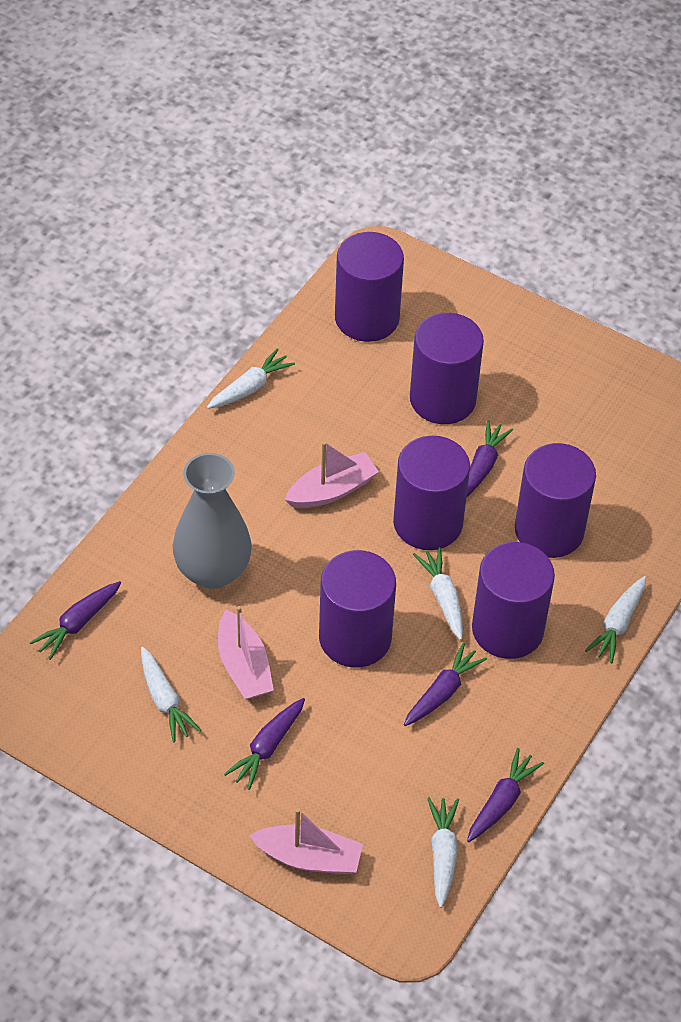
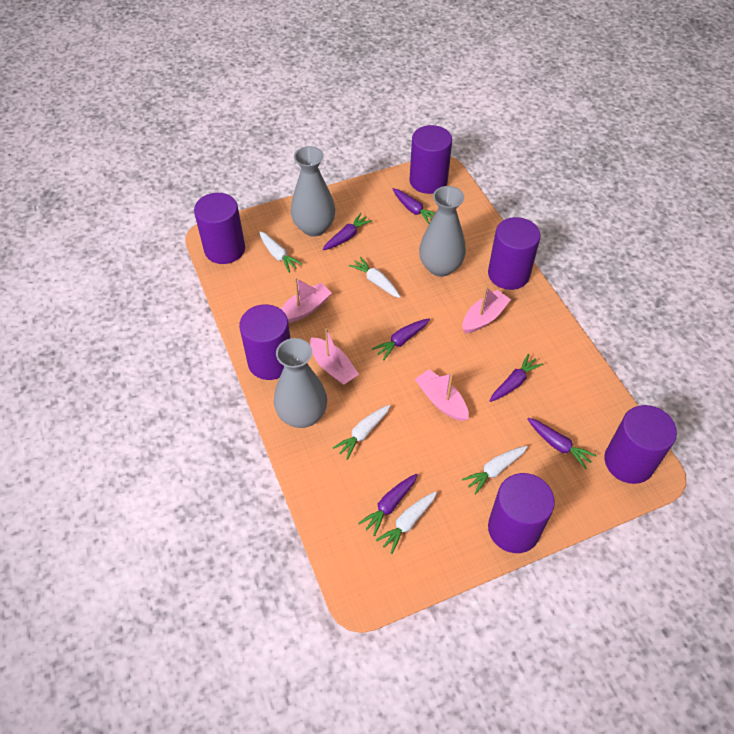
grey vase: 1 -> 3
pink boat: 3 -> 4
purple carrot: 5 -> 6

